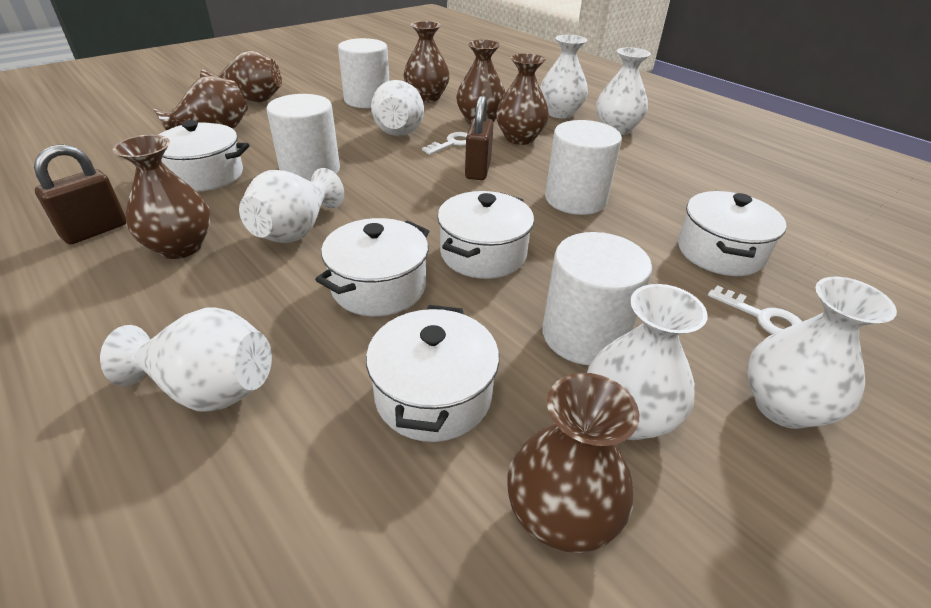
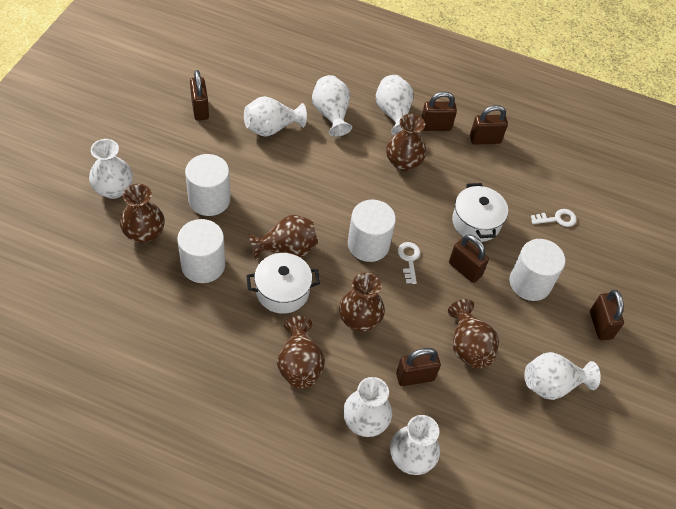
brown padlock: 2 -> 6
brown vase: 7 -> 6
white pot: 5 -> 2

